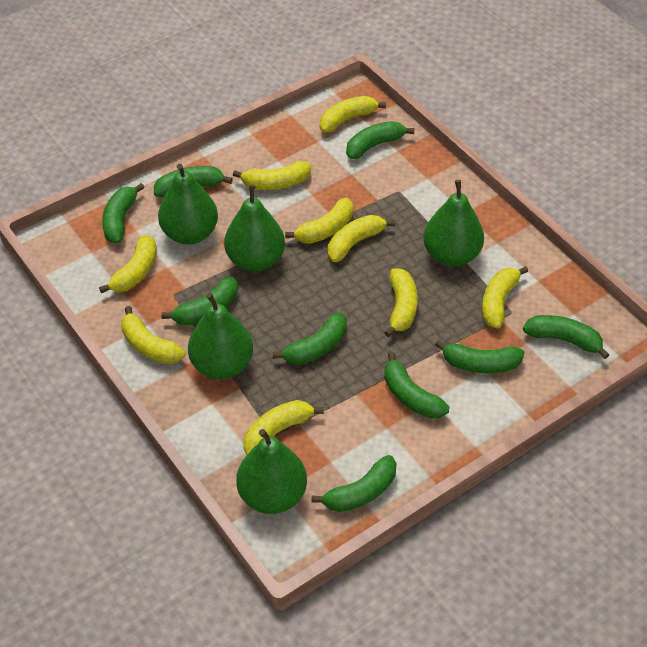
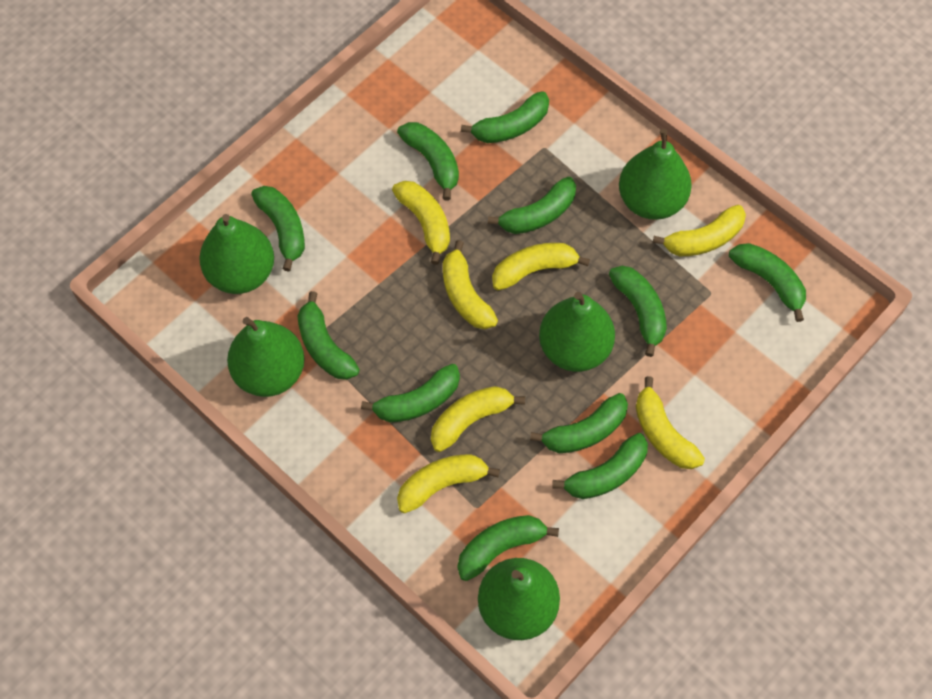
green banana: 9 -> 11
yellow banana: 9 -> 7

